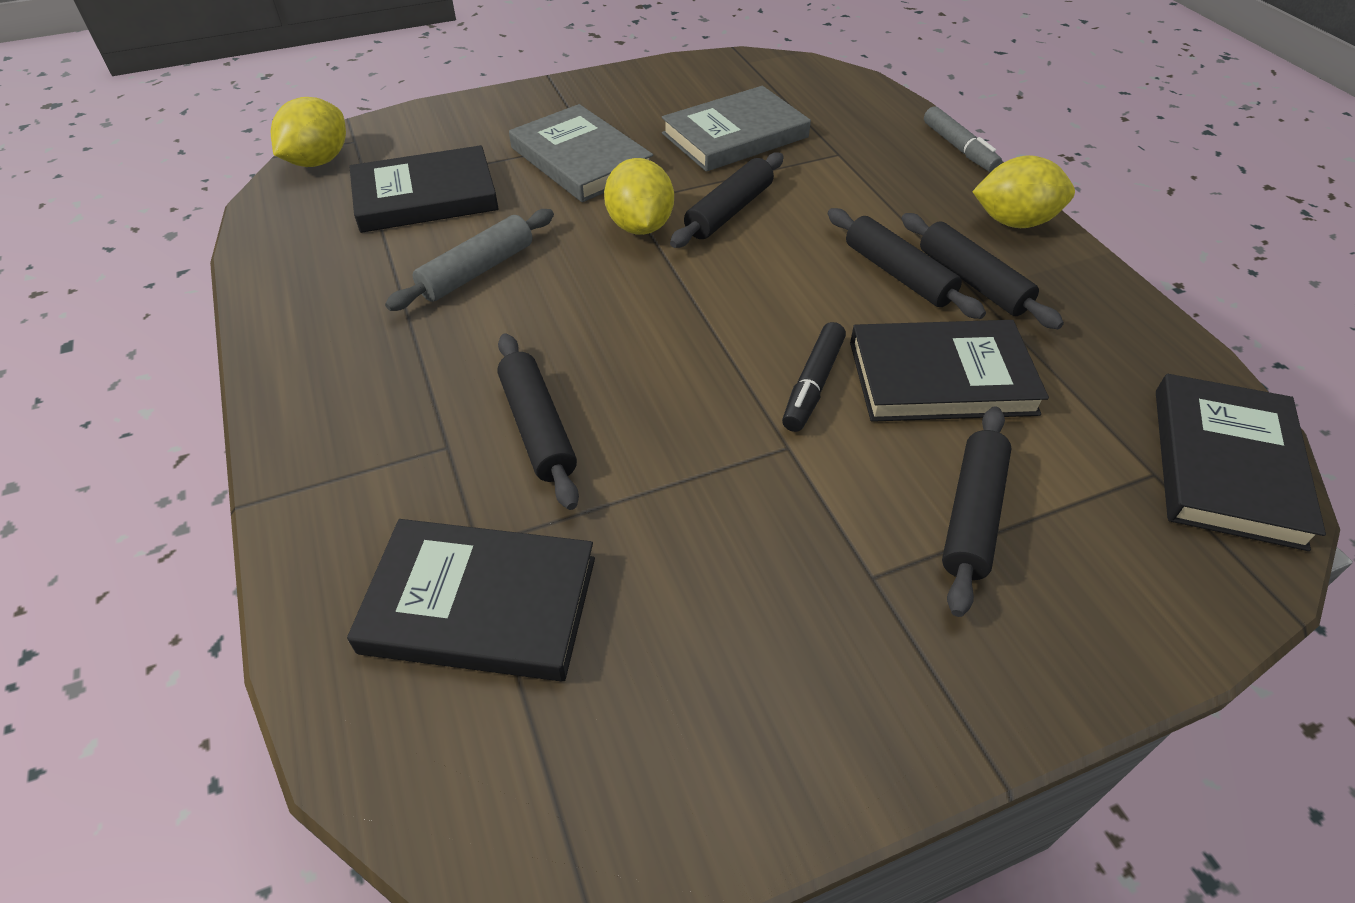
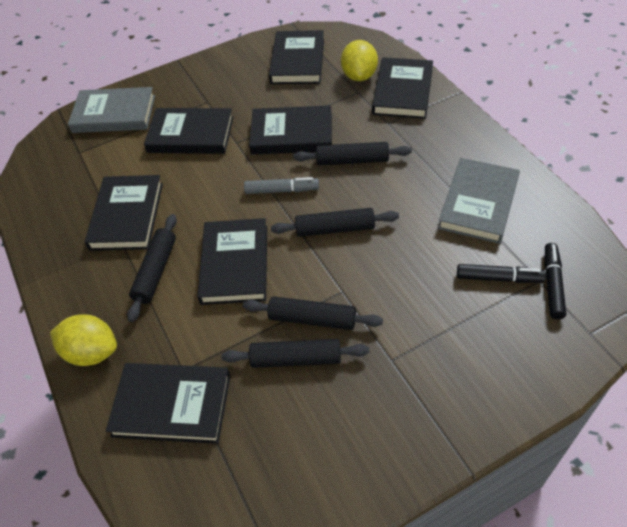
black book: 4 -> 7
black marker: 1 -> 2
grey rolling pin: 1 -> 0
yellow lemon: 3 -> 2

